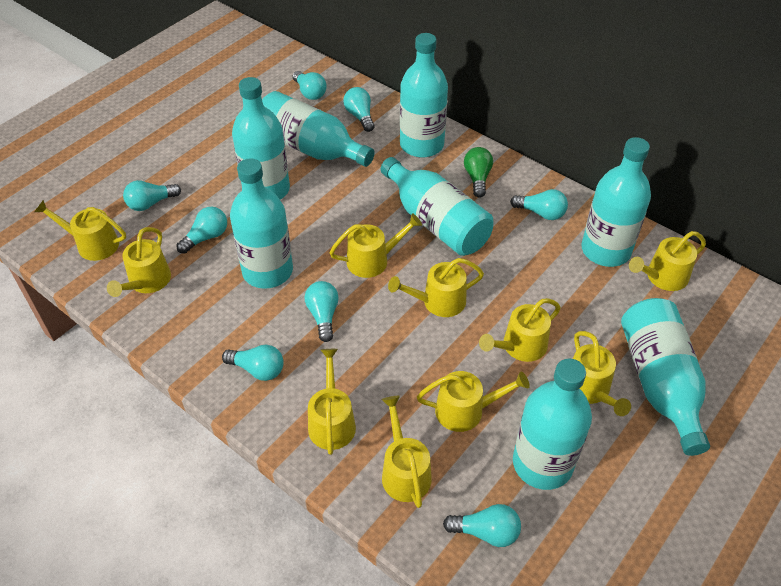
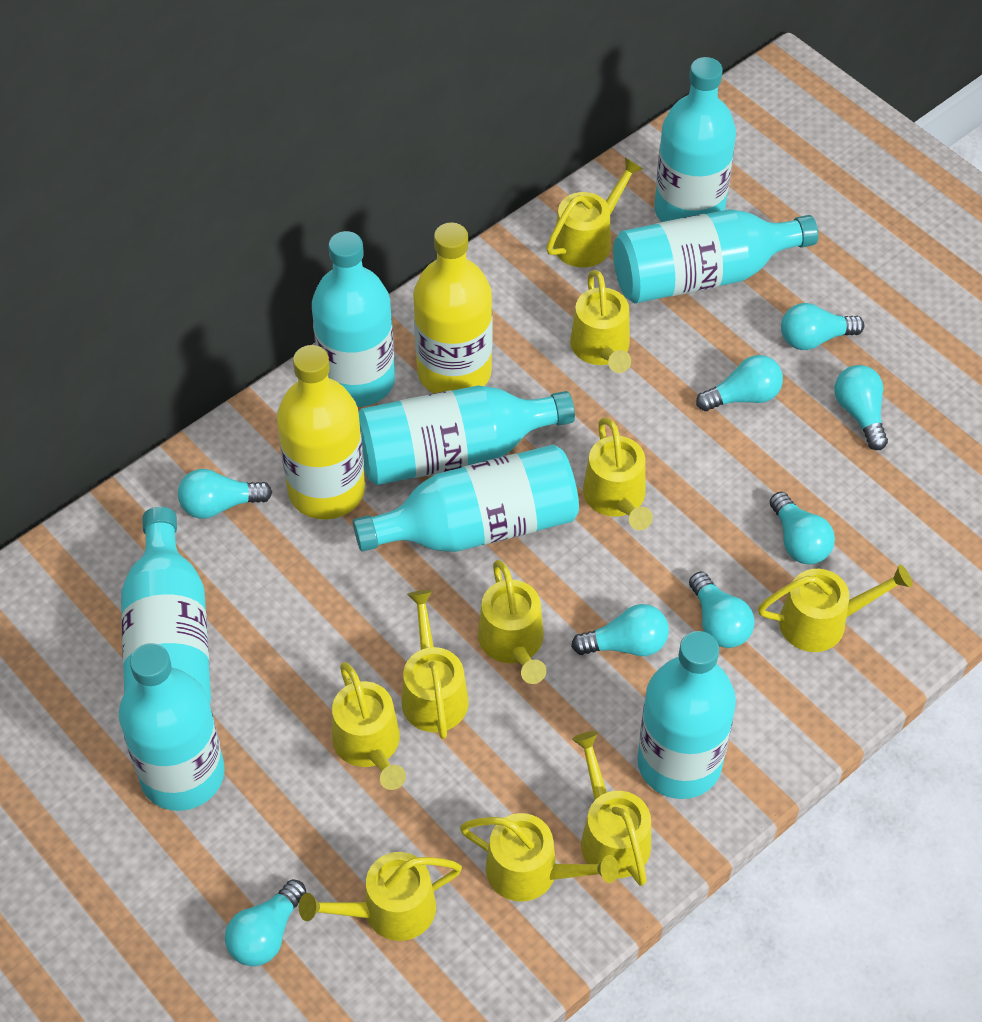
green light bulb: 1 -> 0
yellow bottle: 0 -> 2

